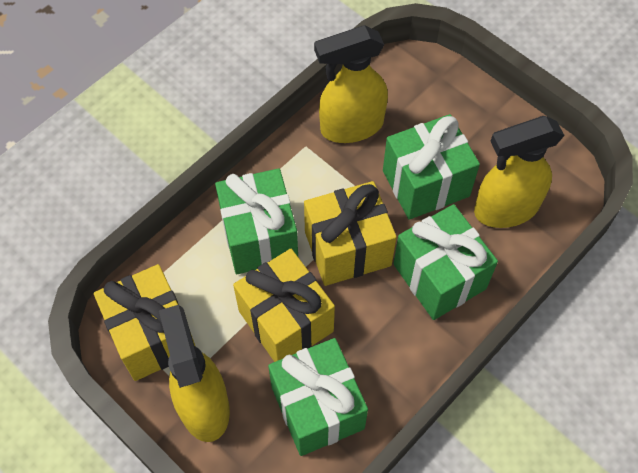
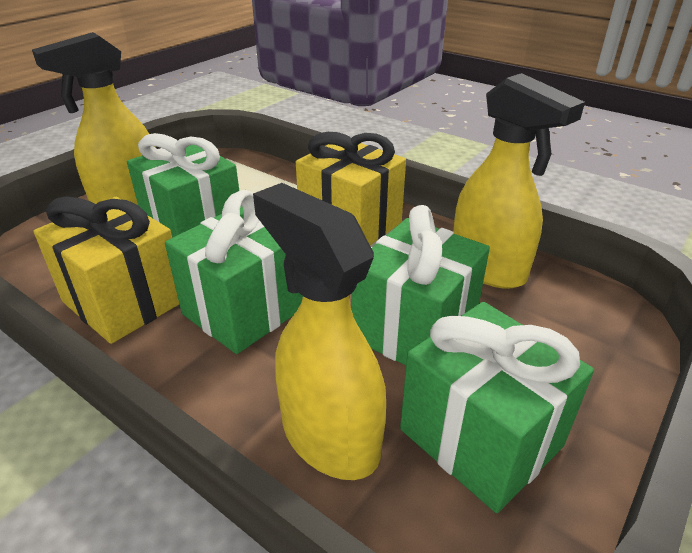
yellow gift: 3 -> 2

